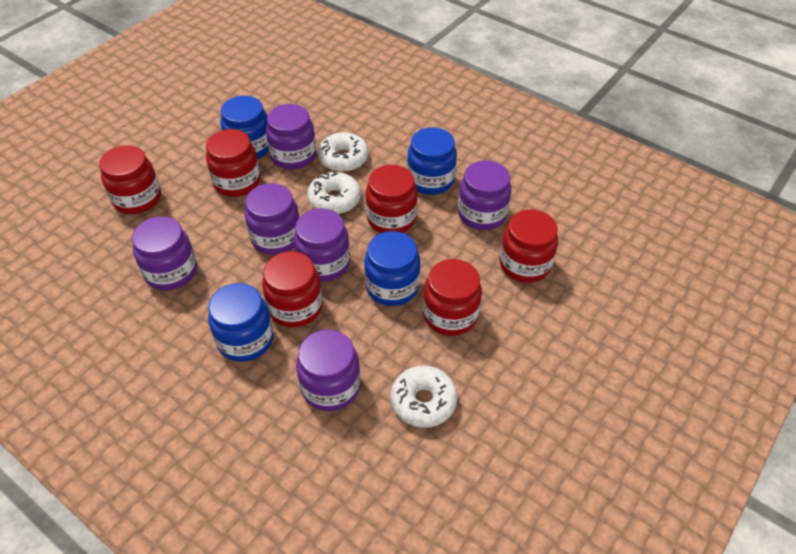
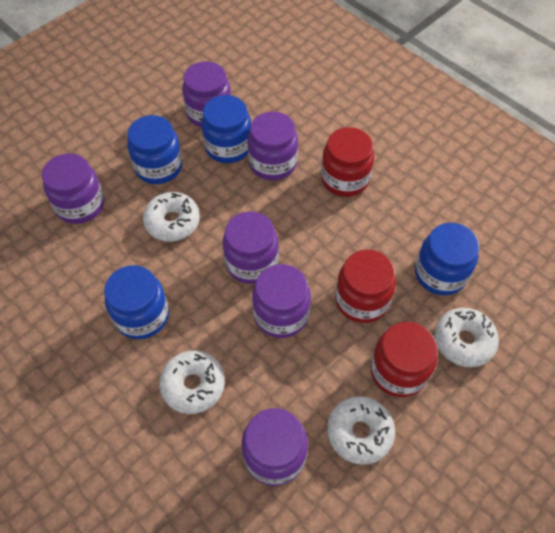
red jar: 6 -> 3
white donut: 3 -> 4

